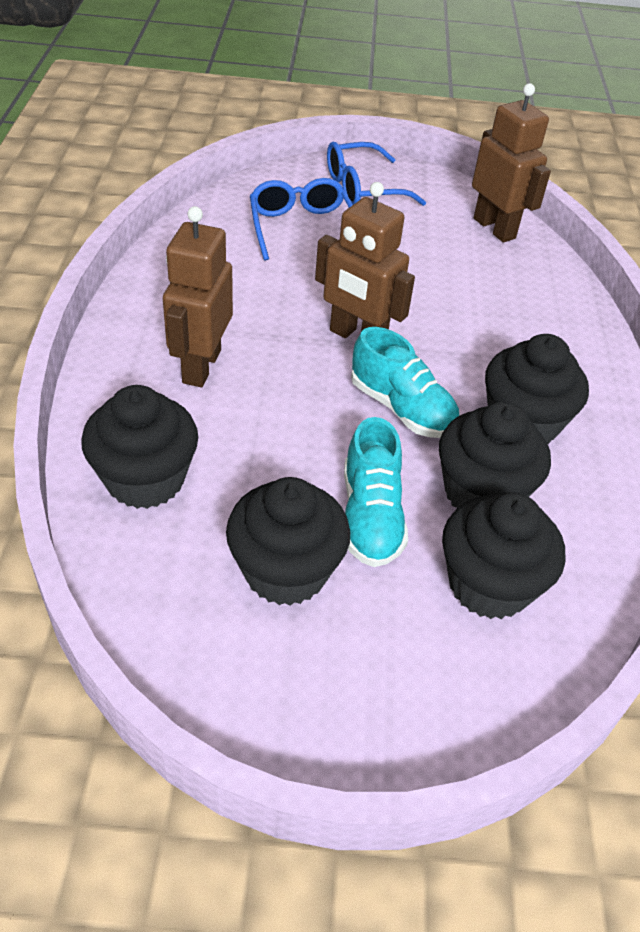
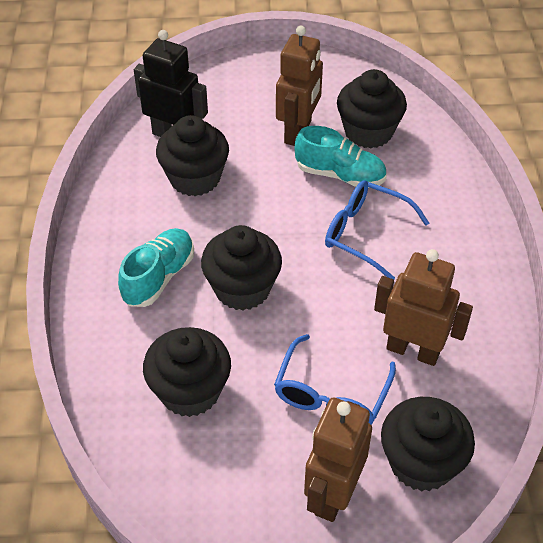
black robot: 0 -> 1

